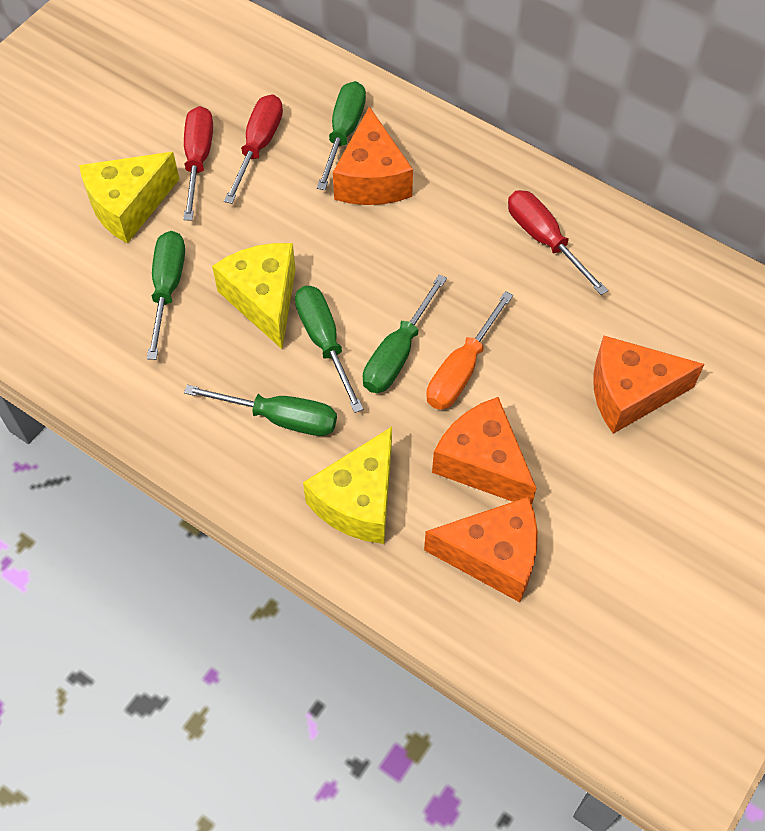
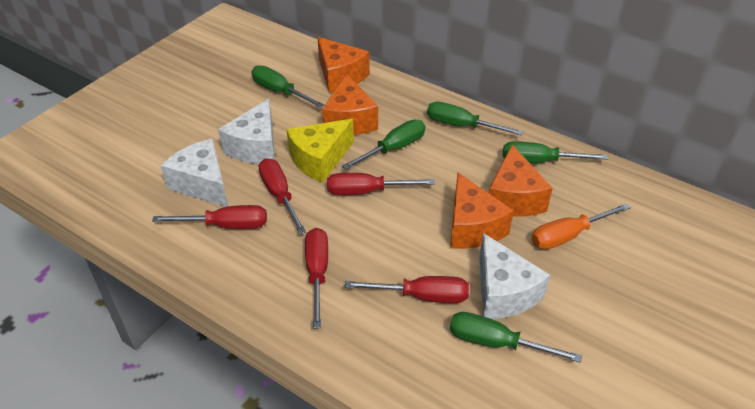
red screwdriver: 3 -> 5
white cheese: 0 -> 3
yellow cheese: 3 -> 1

